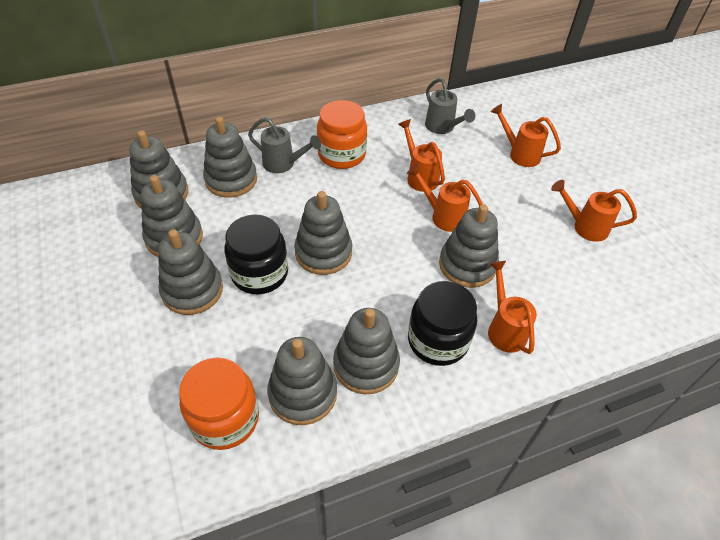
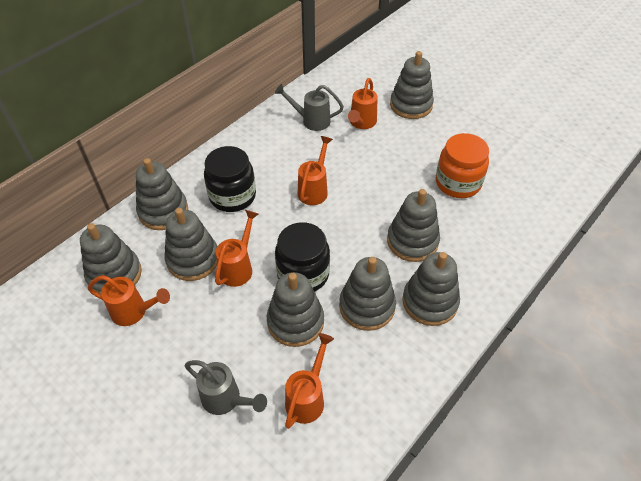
orange jar: 2 -> 1

